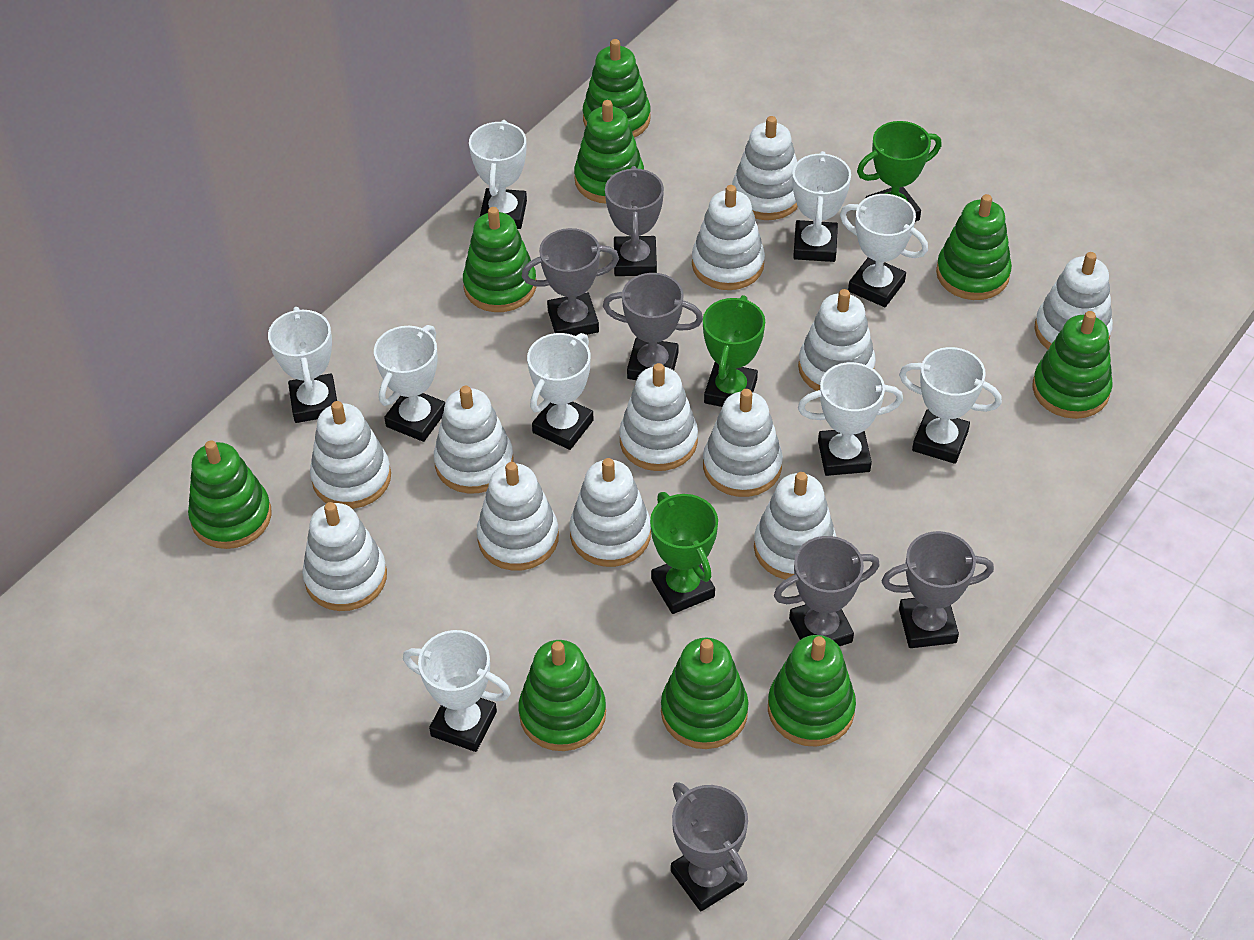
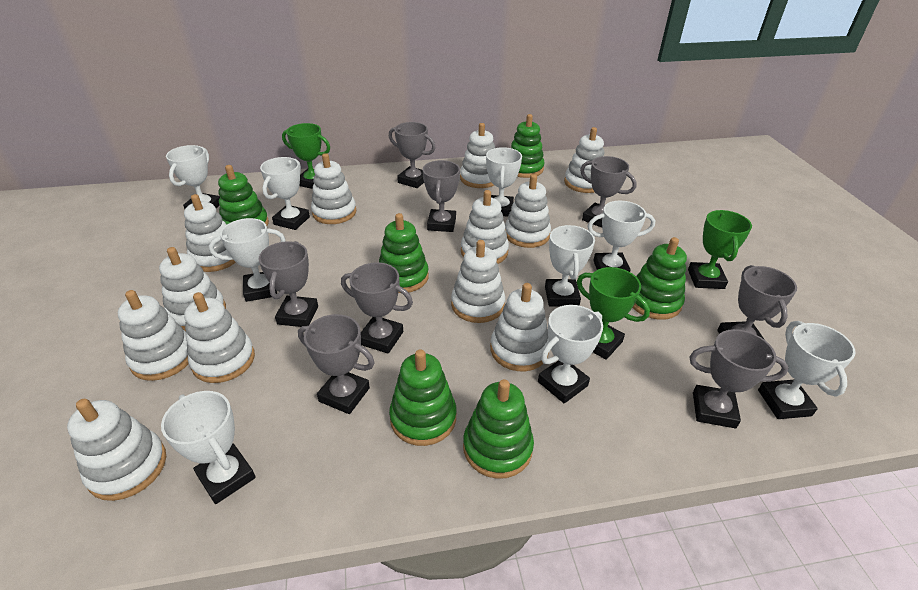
green stacking toy: 9 -> 6
grey trophy: 6 -> 8

